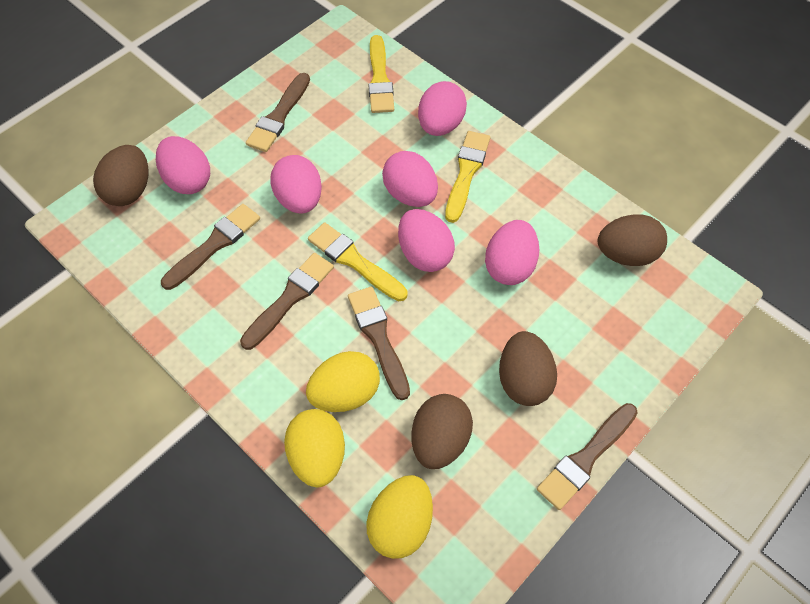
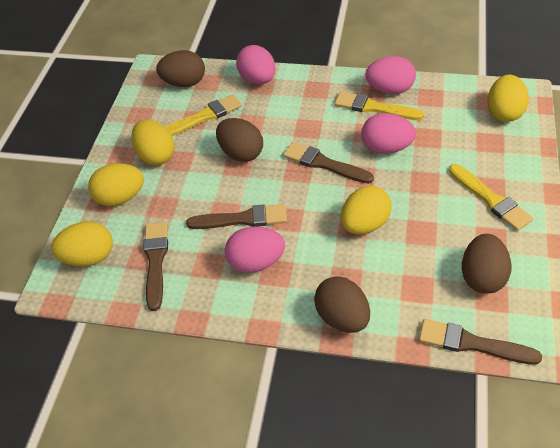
brown brush: 5 -> 4
pink egg: 6 -> 4
yellow egg: 3 -> 5

